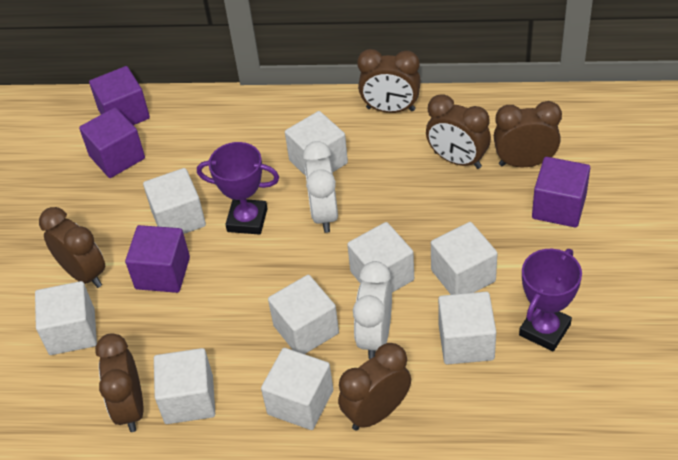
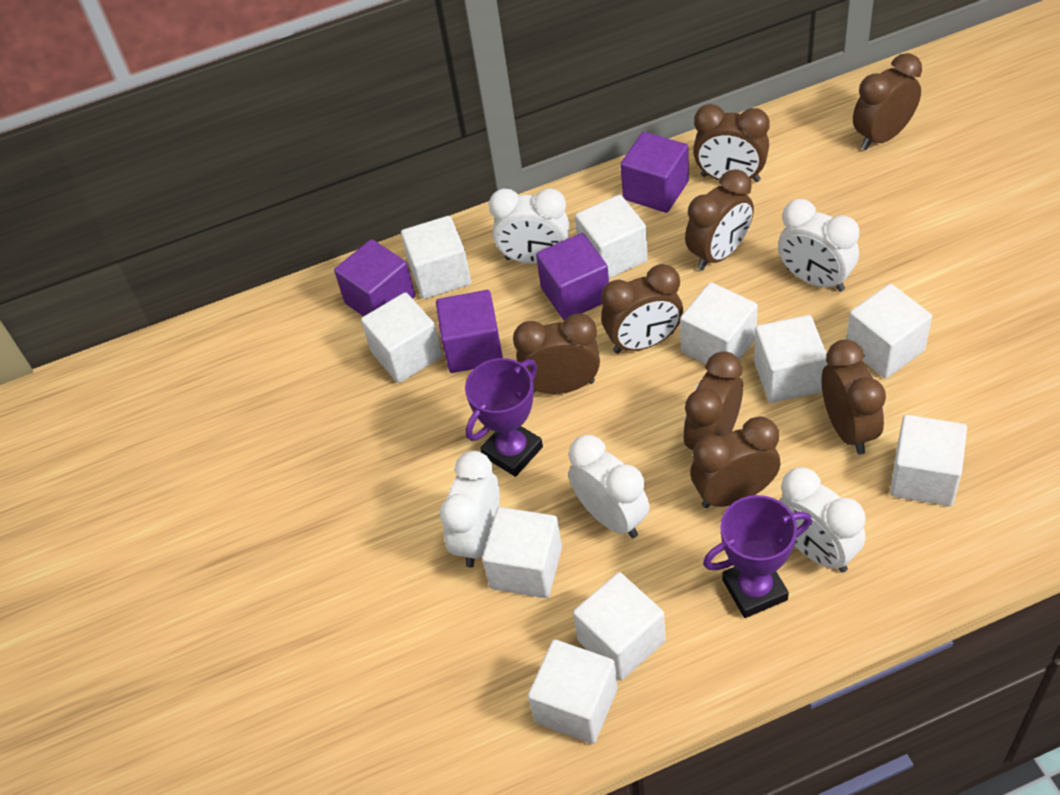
brown clock: 6 -> 8
white clock: 2 -> 5
white cube: 9 -> 10

